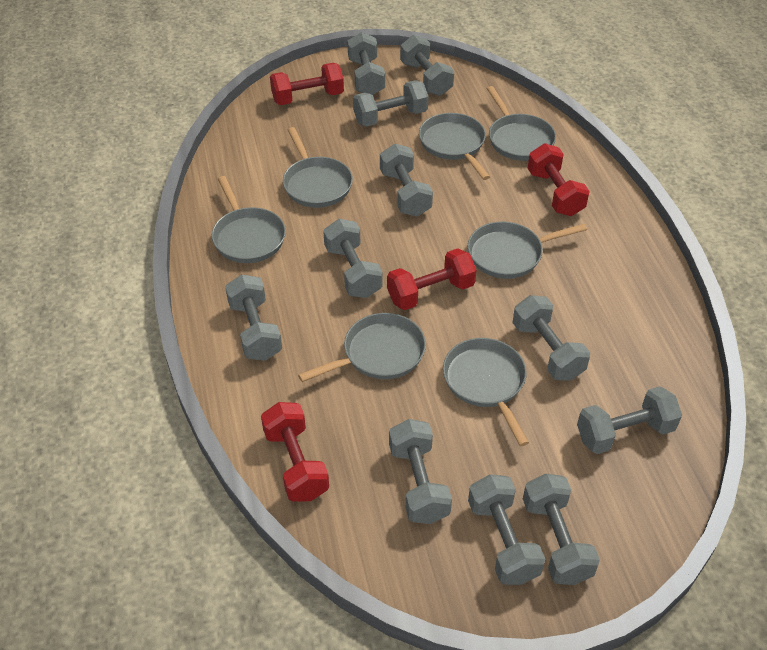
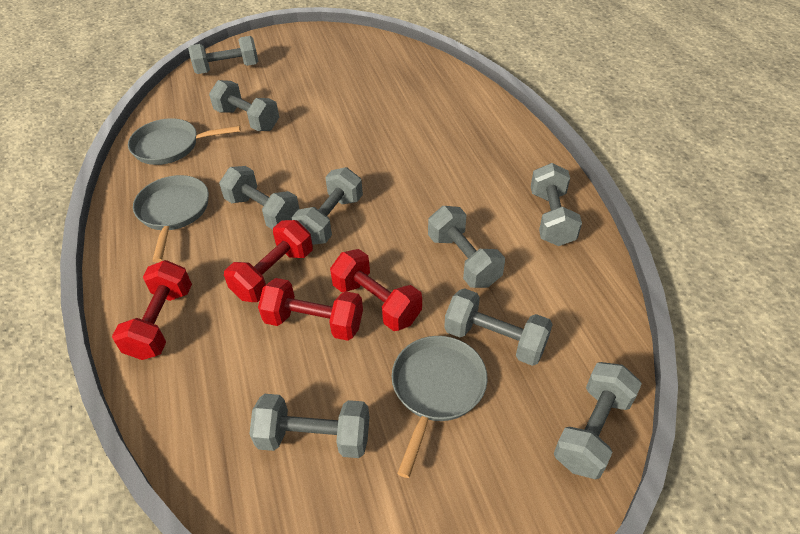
grey dumbbell: 11 -> 9
grey pan: 7 -> 3

